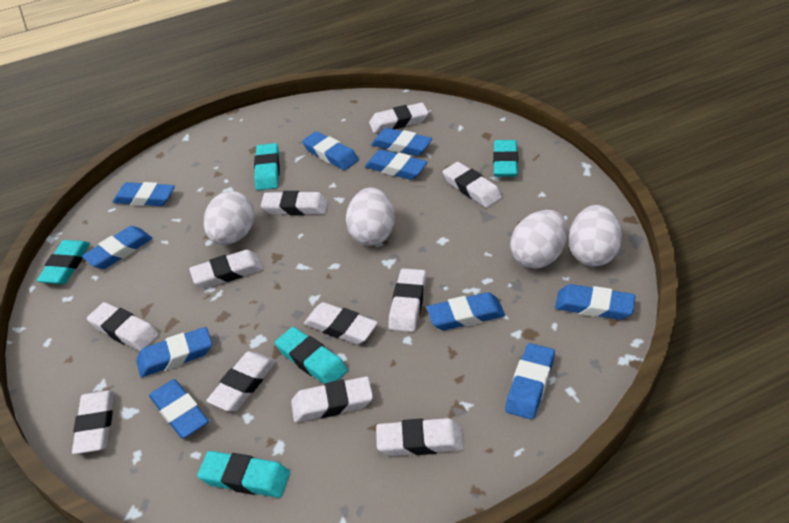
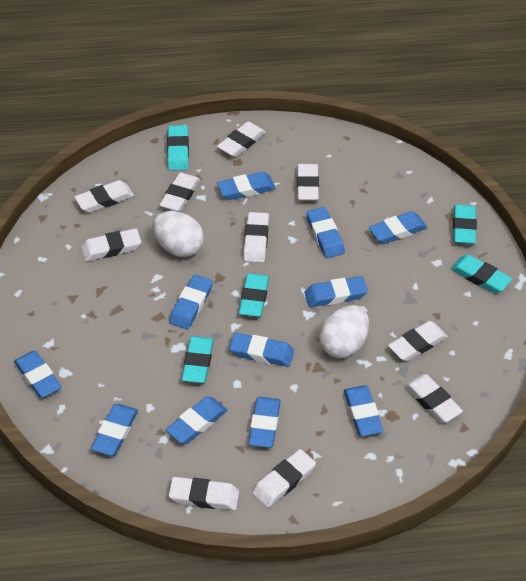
blue eraser: 10 -> 11
white egg: 4 -> 2
white eraser: 11 -> 10

